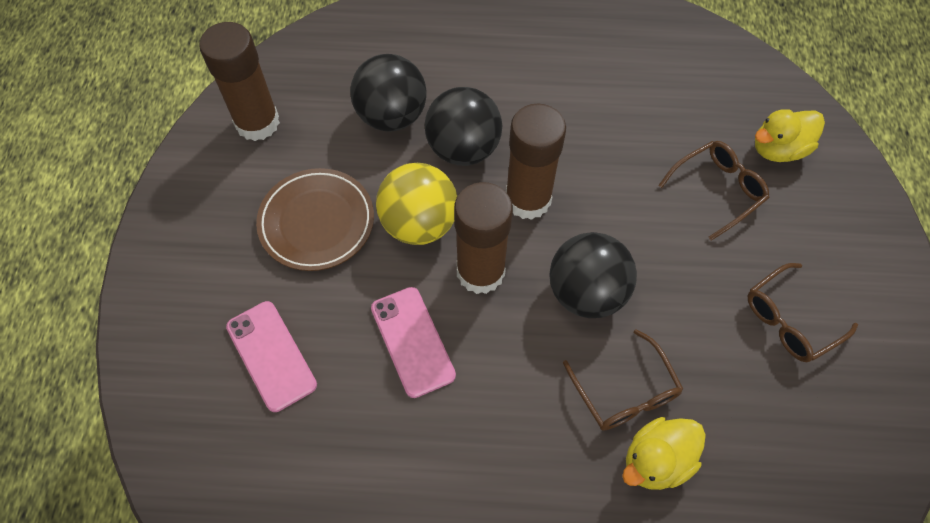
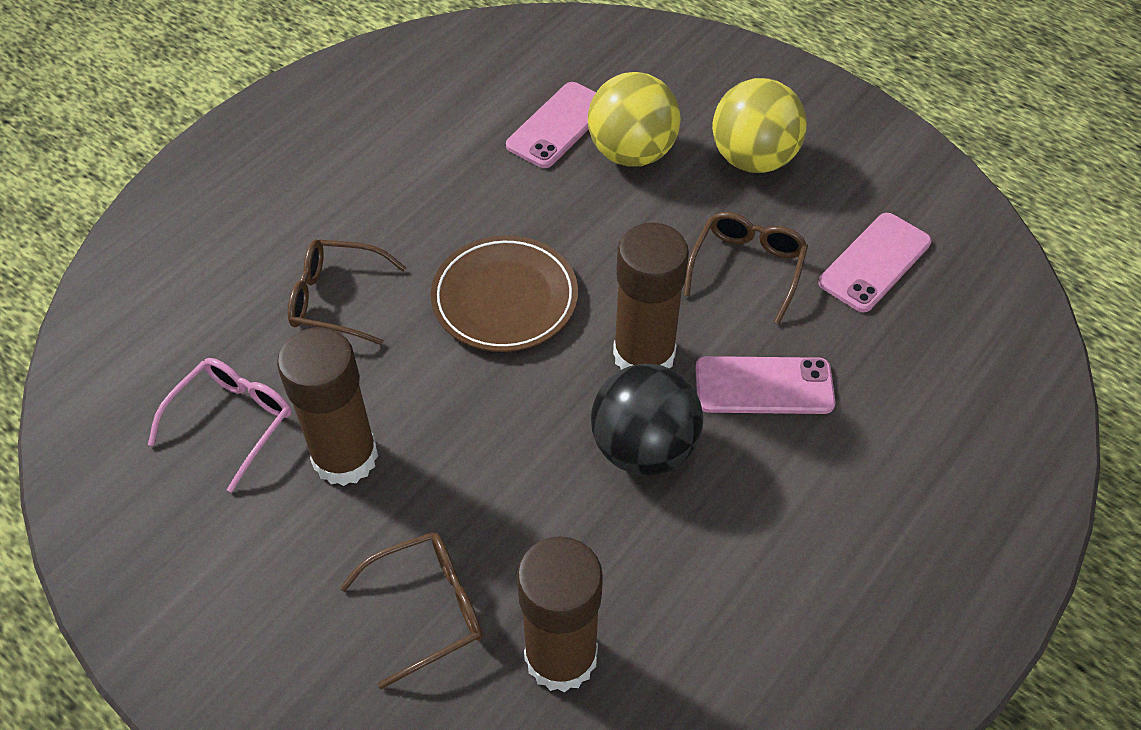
black ball: 3 -> 1
pink glasses: 0 -> 1
pink phone: 2 -> 3
yellow ball: 1 -> 2
yellow duck: 2 -> 0

